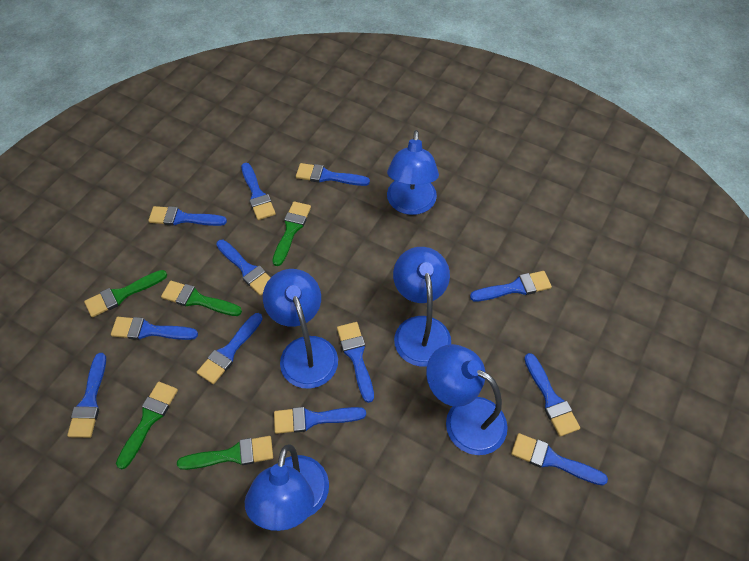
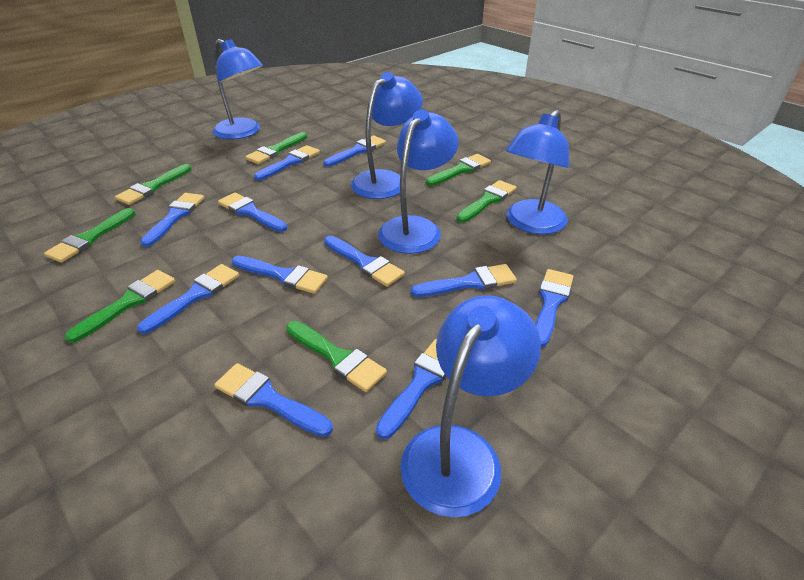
blue brush: 12 -> 11
green brush: 5 -> 7

